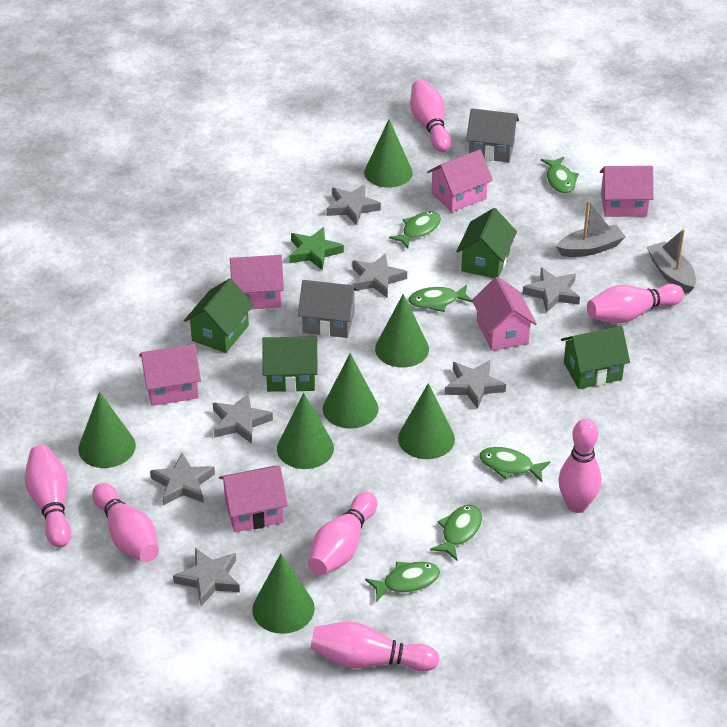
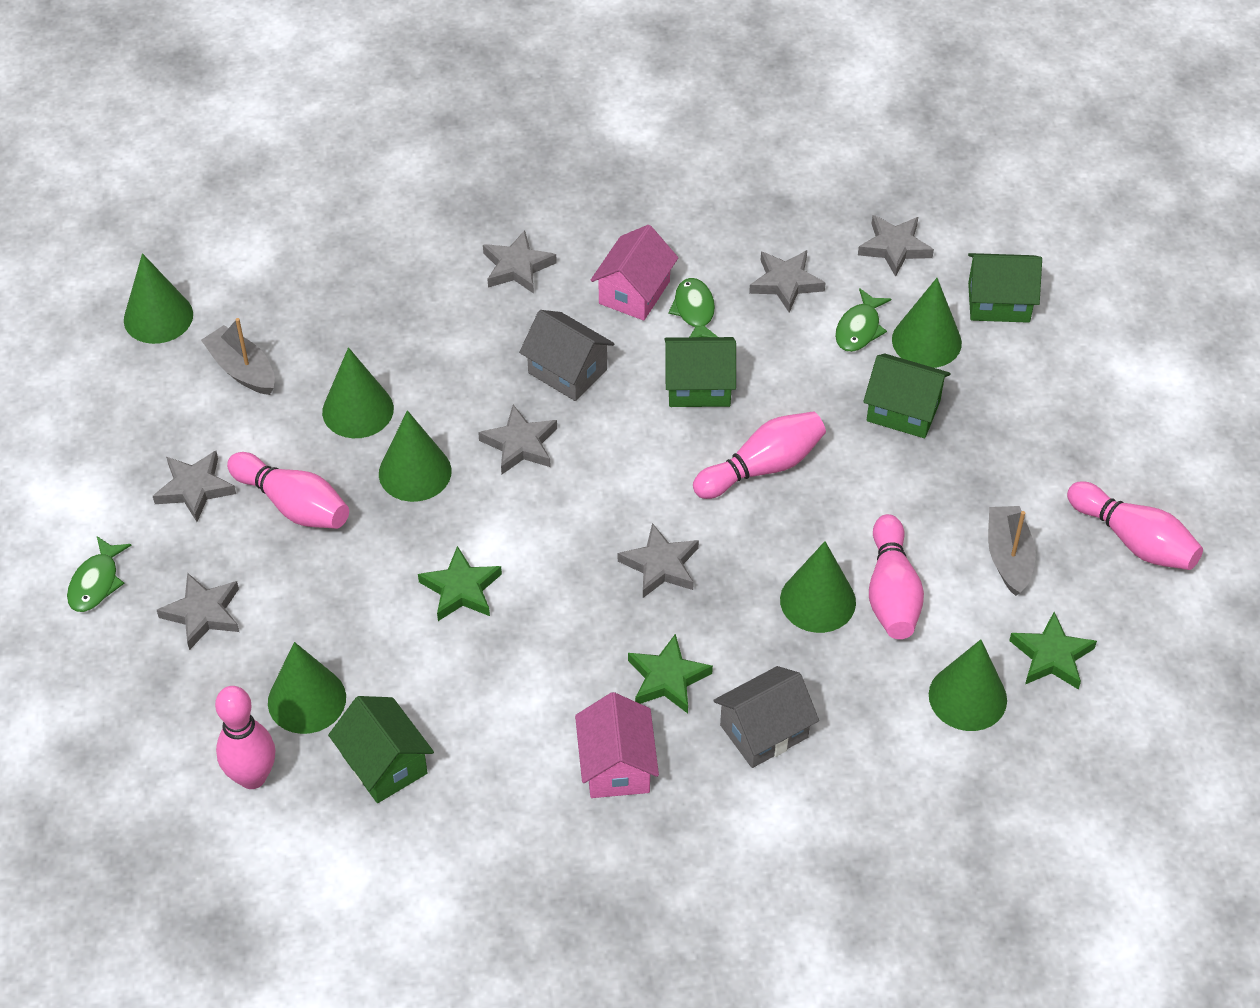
green fish: 6 -> 3
green star: 1 -> 3
pink bowling pin: 7 -> 5
pink house: 6 -> 2

